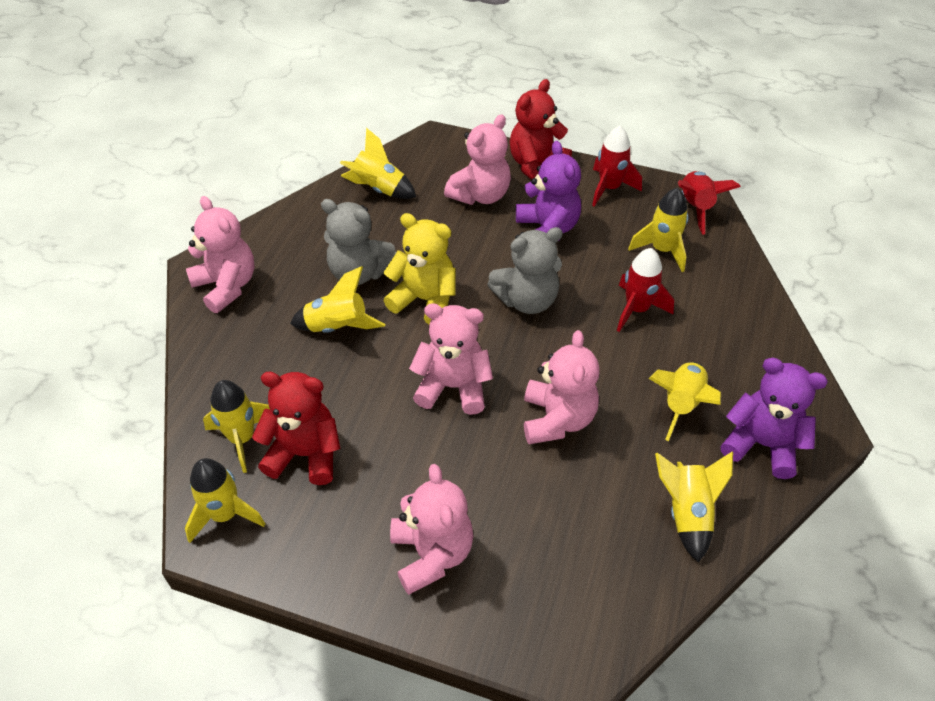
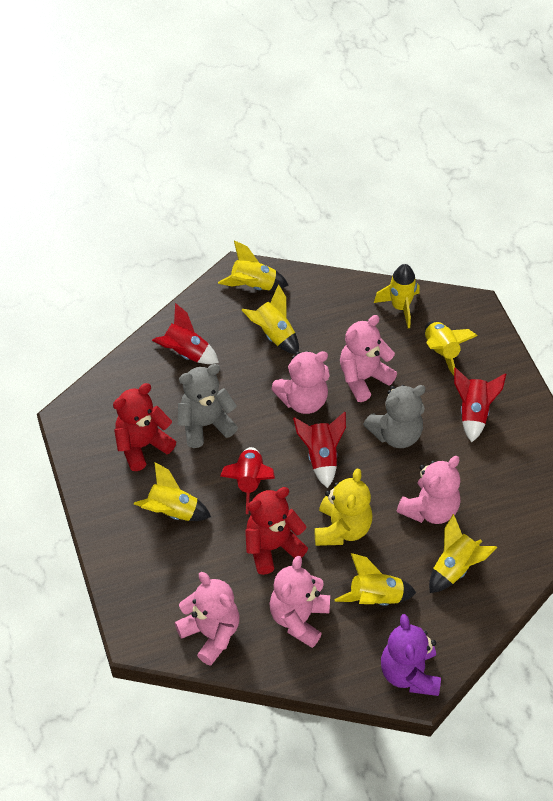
purple teddy bear: 2 -> 1
red rocket: 3 -> 4

